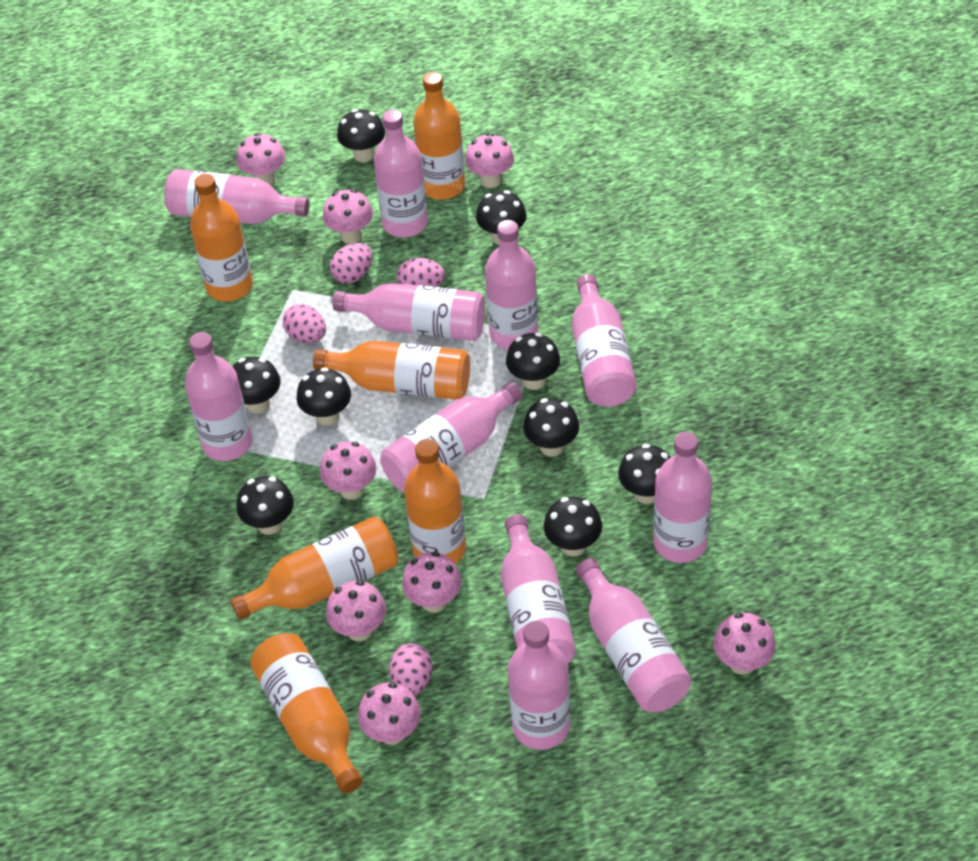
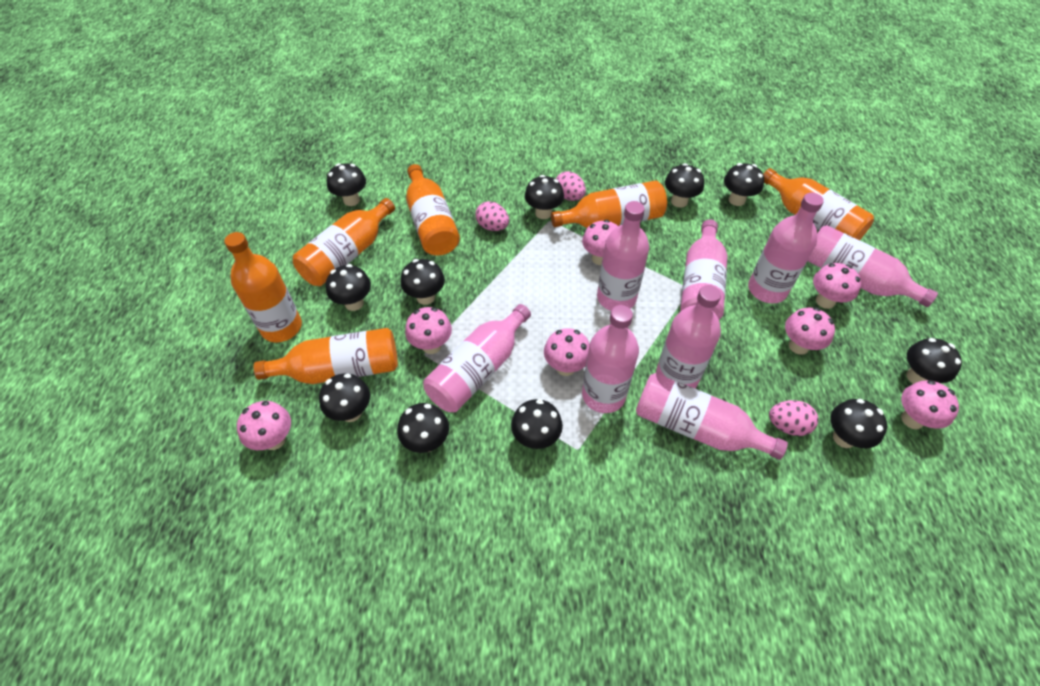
black mushroom: 9 -> 11
pink bottle: 11 -> 8
pink egg: 4 -> 3
pink mushroom: 8 -> 7

